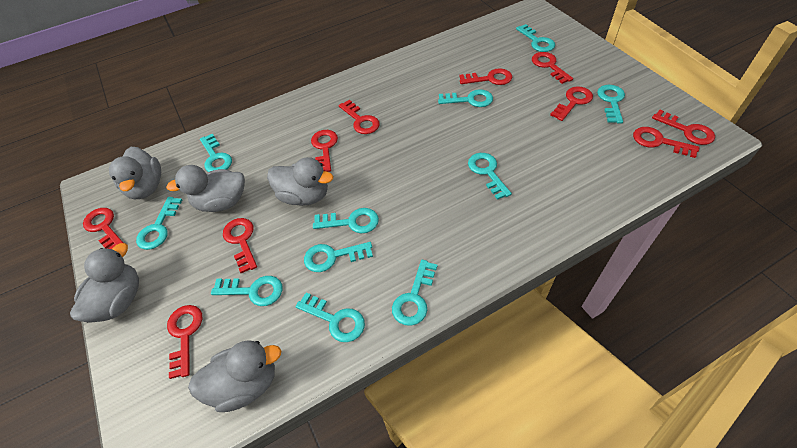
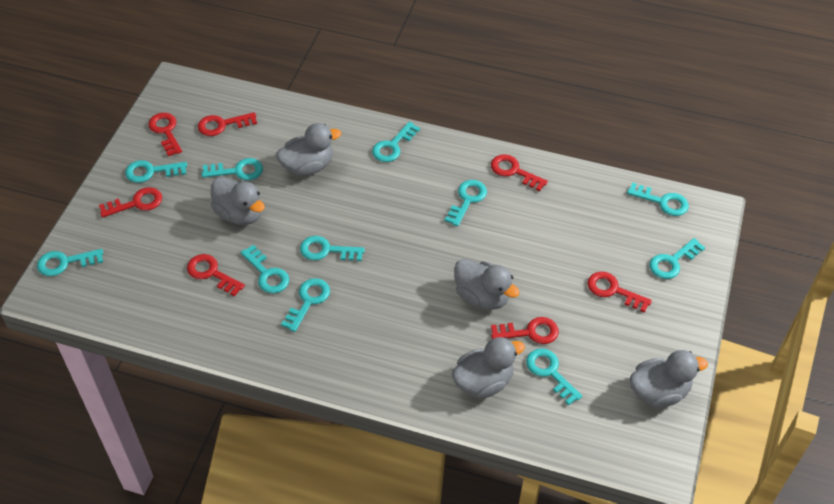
red key: 10 -> 7

